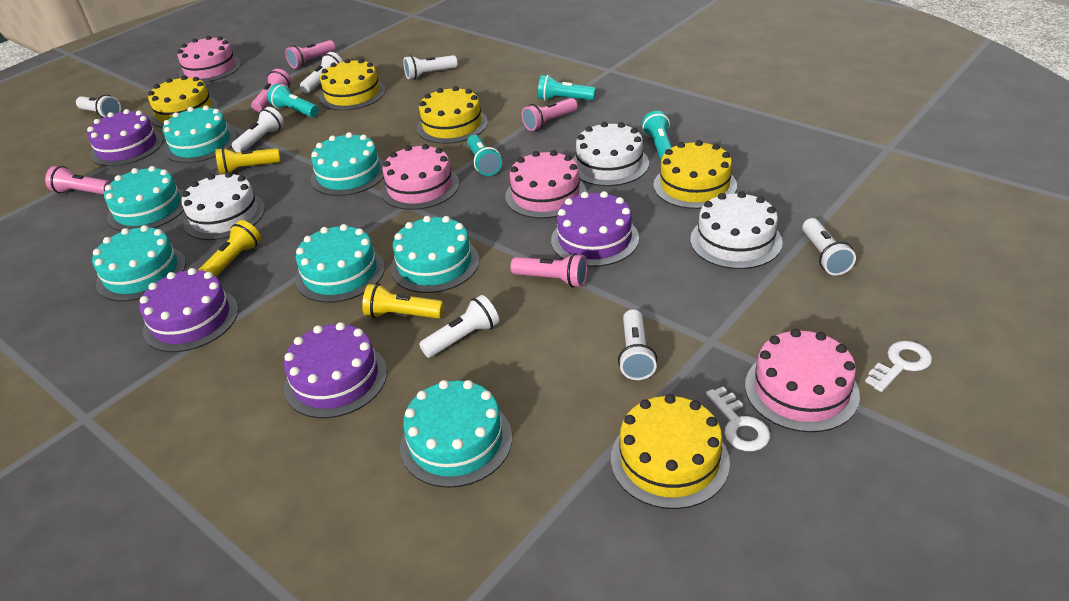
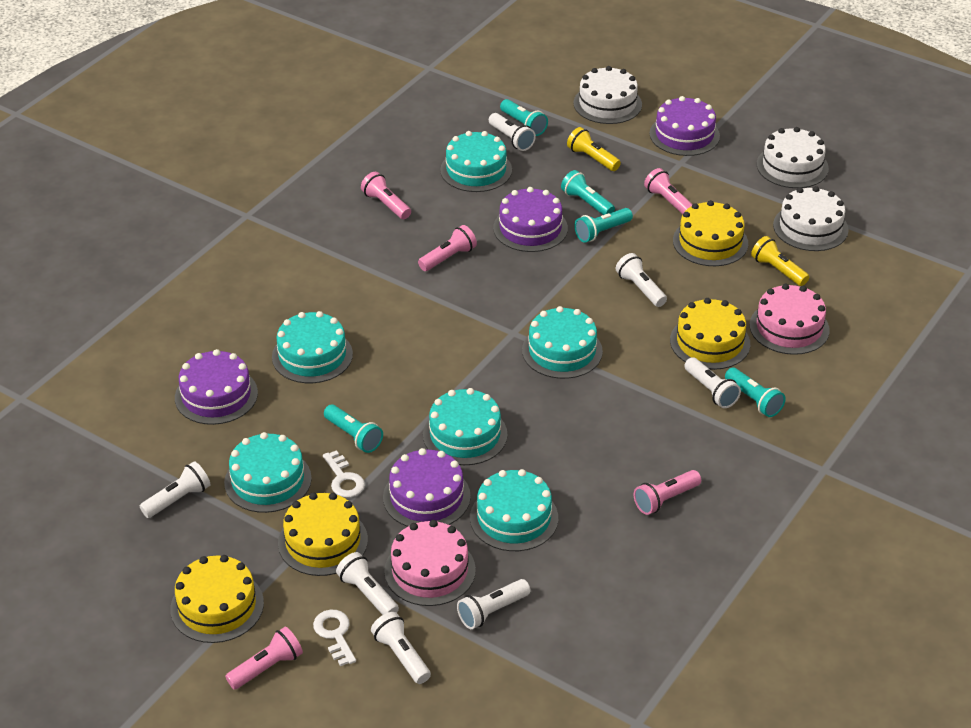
pink cake: 4 -> 2
turquoise cake: 7 -> 6
turquoise flashlight: 4 -> 5
yellow cake: 5 -> 4
yellow flashlight: 3 -> 2

